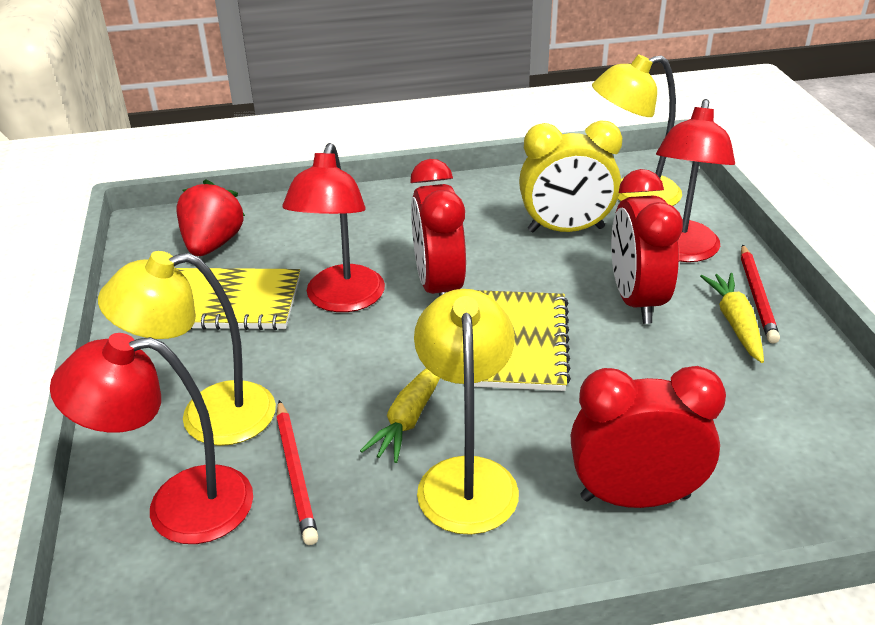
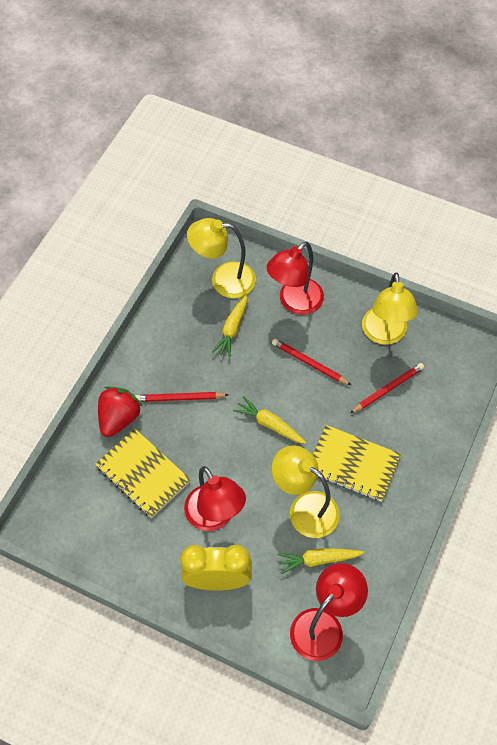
red clock: 3 -> 0
red pencil: 2 -> 3
yellow carrot: 2 -> 3

